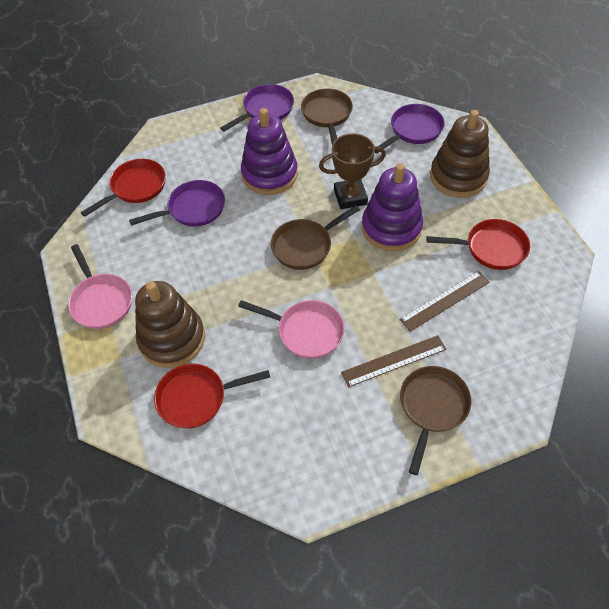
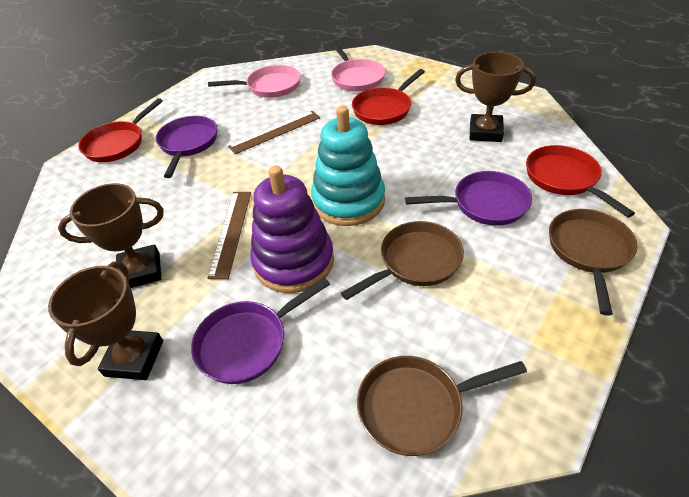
brown stacking toy: 2 -> 0
brown trophy: 1 -> 3
purple stacking toy: 2 -> 1
turquoise stacking toy: 0 -> 1

